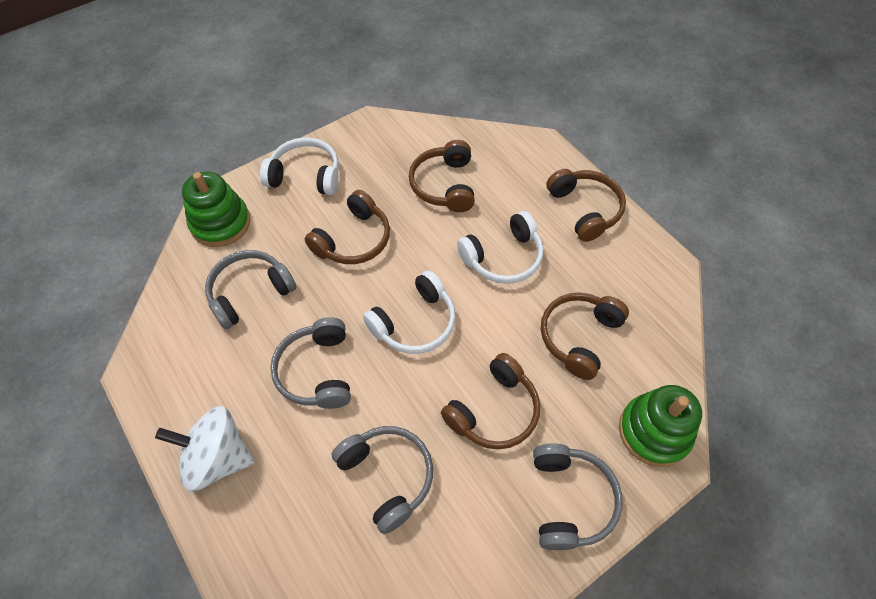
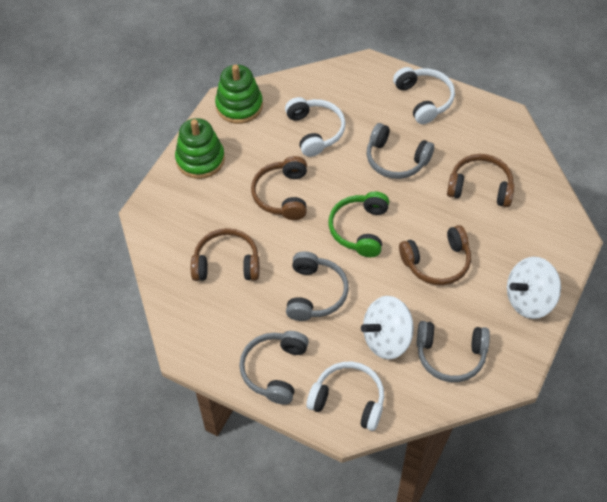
brown headphones: 5 -> 4
green headphones: 0 -> 1
white spinning top: 1 -> 2

